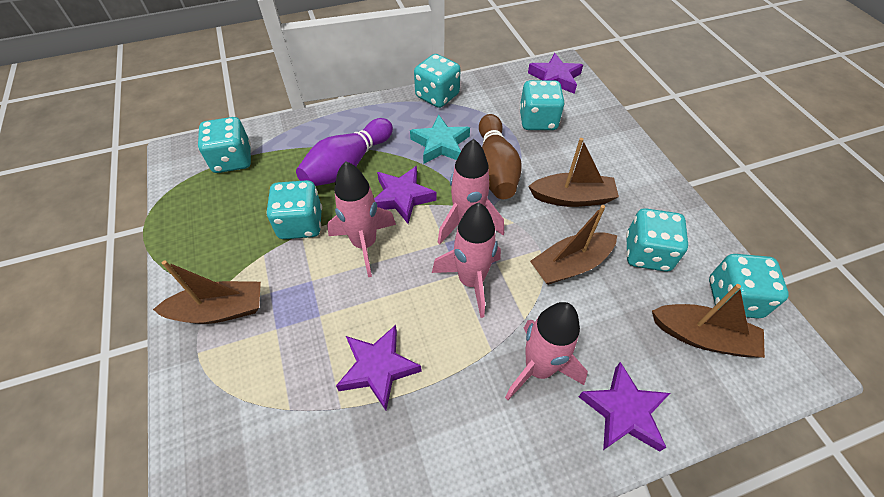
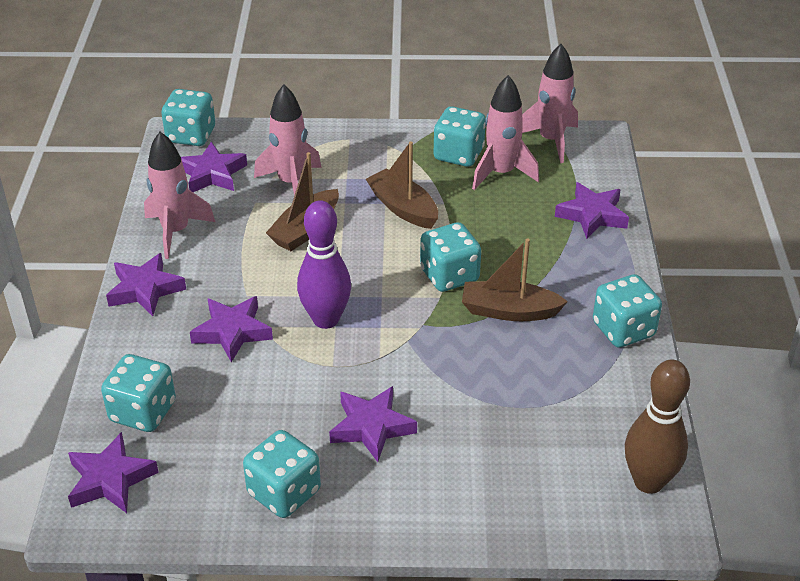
brown boat: 4 -> 3
purple star: 4 -> 6
turquoise star: 1 -> 0

